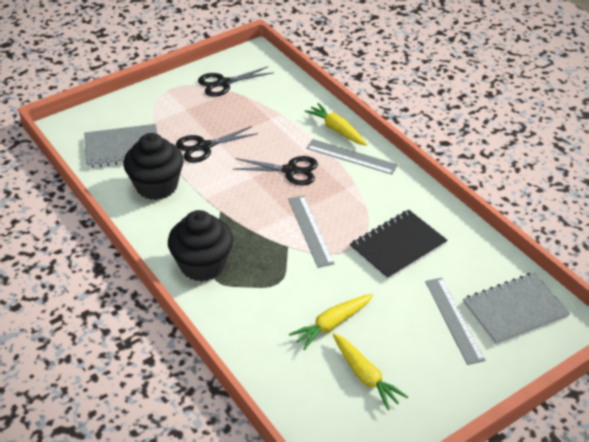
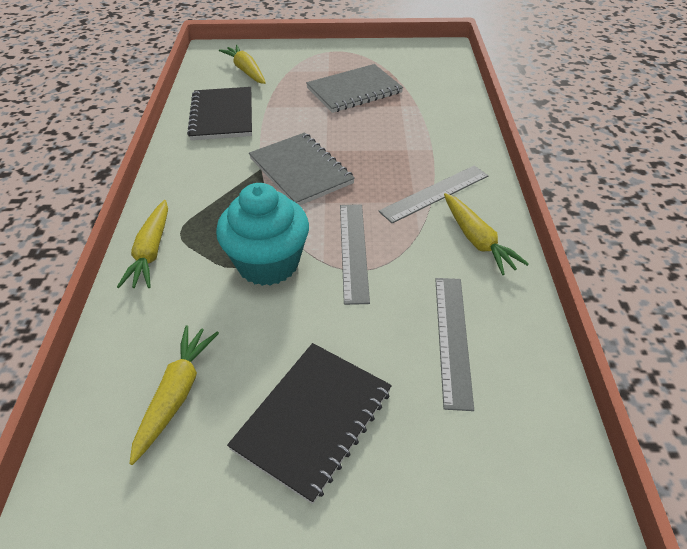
black cupcake: 2 -> 0
black notebook: 1 -> 2
black scissors: 3 -> 0
turquoise cupcake: 0 -> 1
yellow carrot: 3 -> 4

